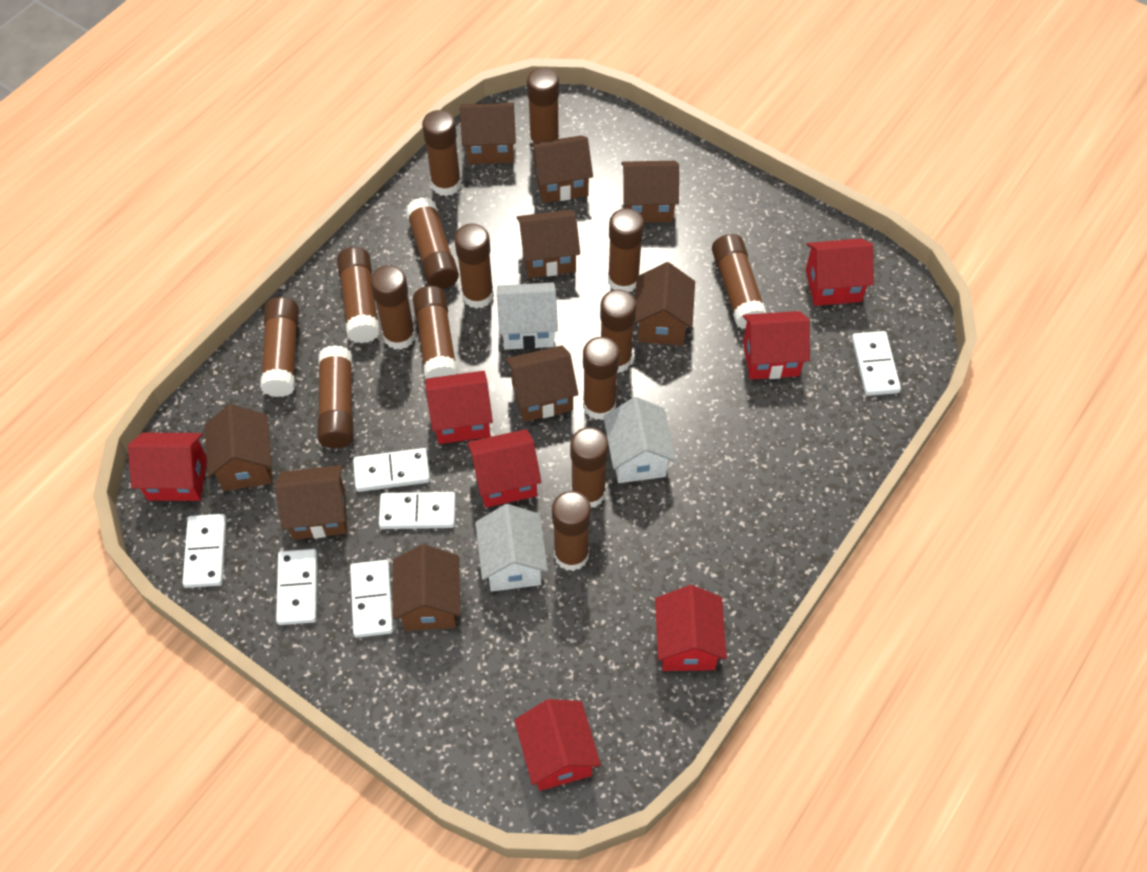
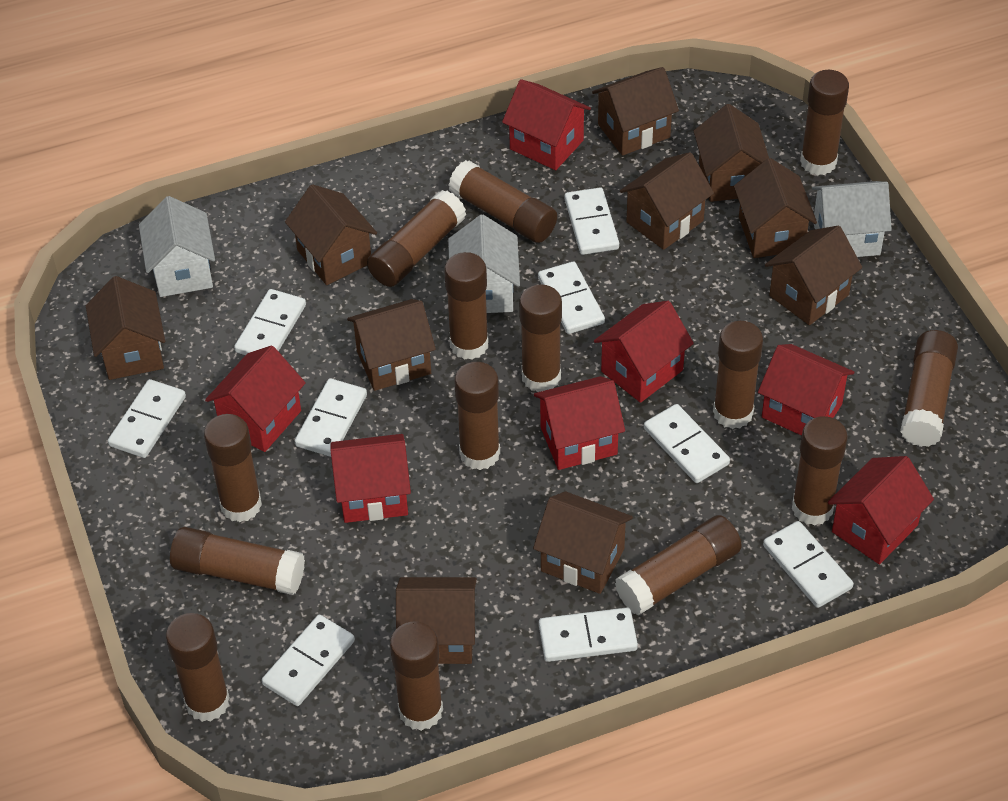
brown glue stick: 15 -> 14
brown house: 9 -> 10
white domino: 6 -> 9

